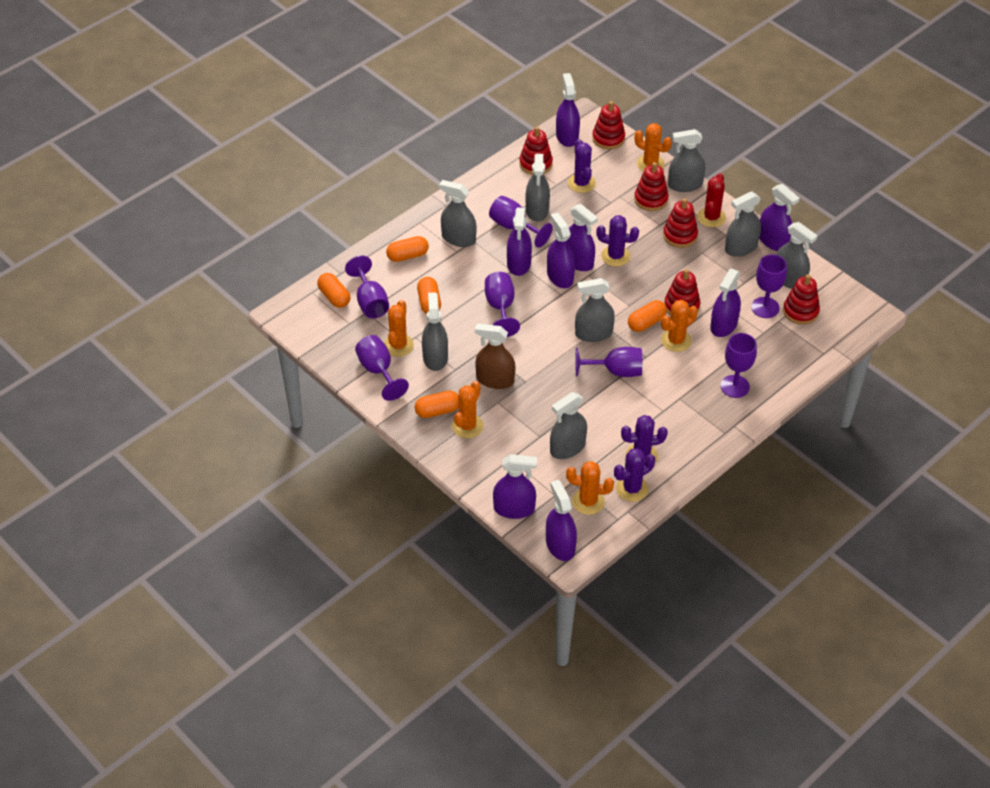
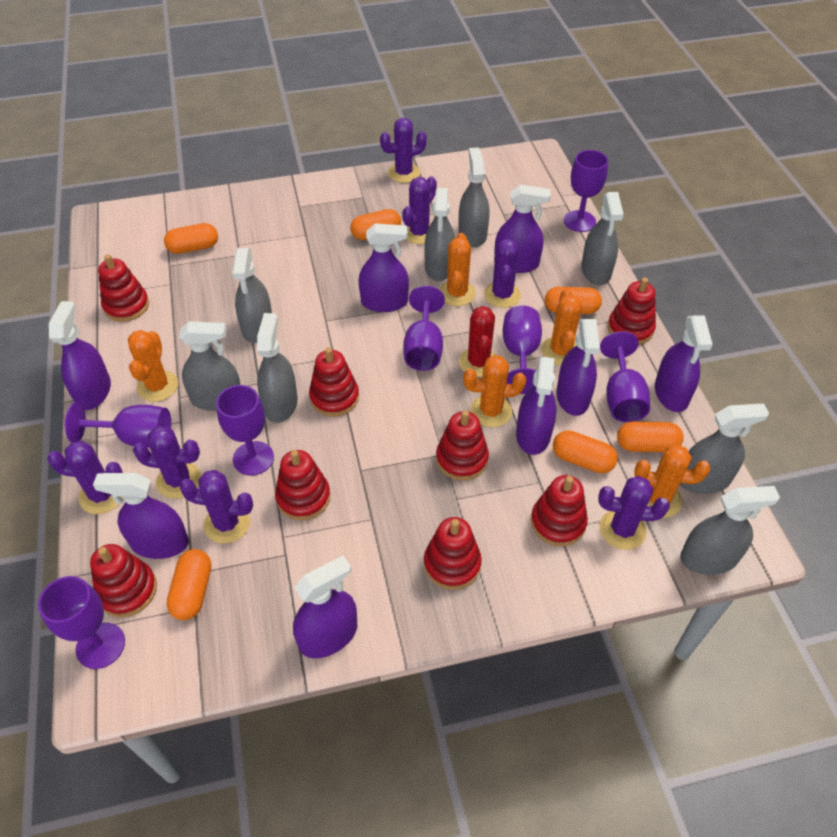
brown spray bottle: 1 -> 0
orange capsule: 5 -> 6
purple cactus: 4 -> 7
red stacking toy: 6 -> 8

